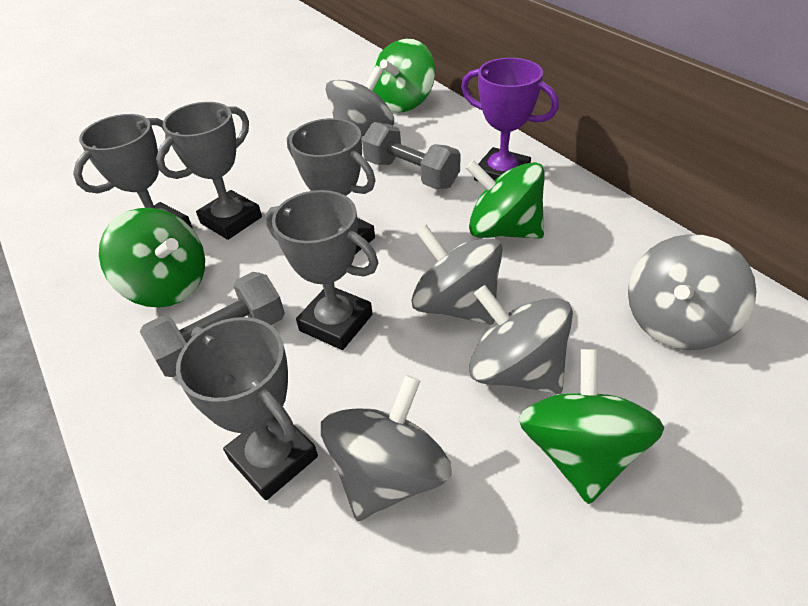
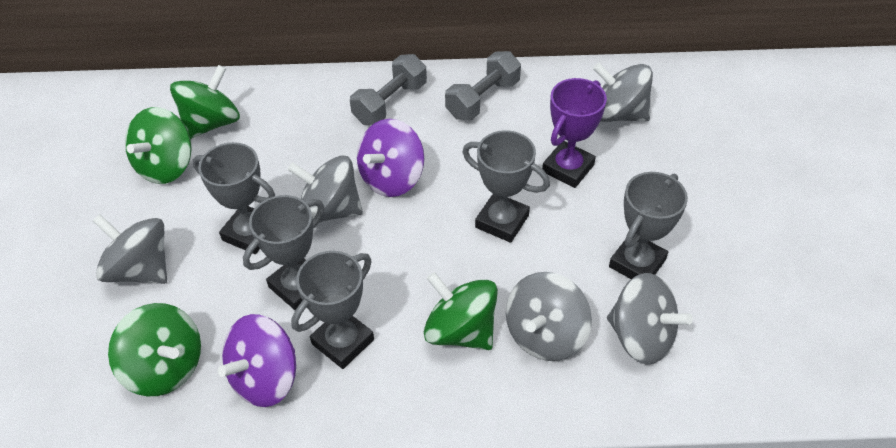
purple spinning top: 0 -> 2

